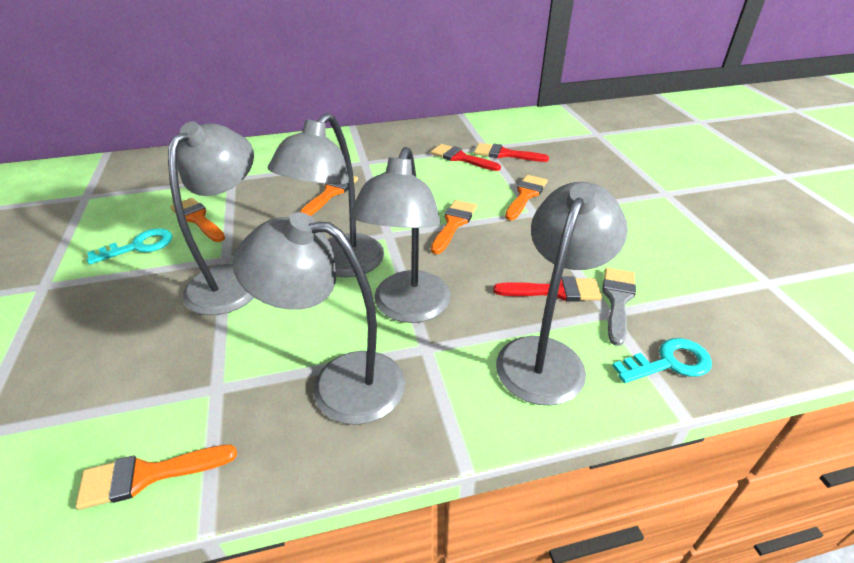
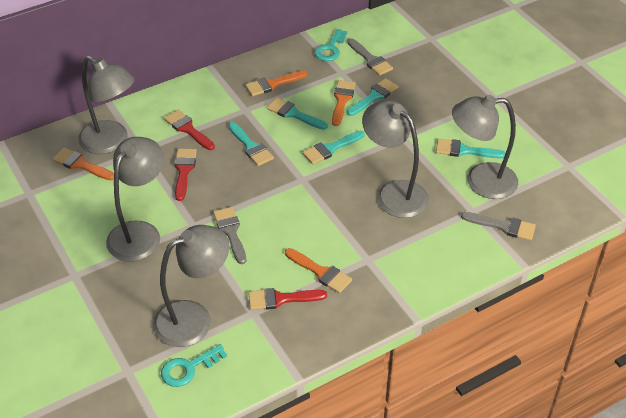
grey brush: 1 -> 3
orange brush: 5 -> 4
turquoise brush: 0 -> 5

